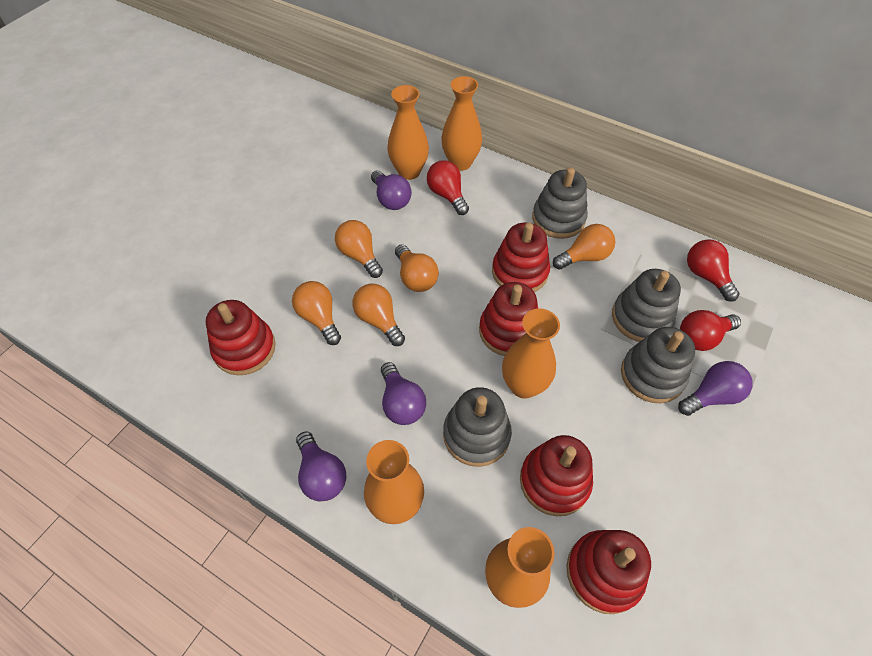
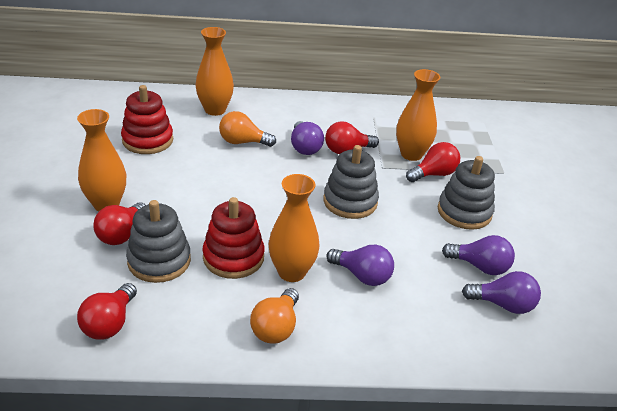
grey stacking toy: 4 -> 3
orange light bulb: 5 -> 2
orange vase: 5 -> 4
red light bulb: 3 -> 4
red stacking toy: 5 -> 2

